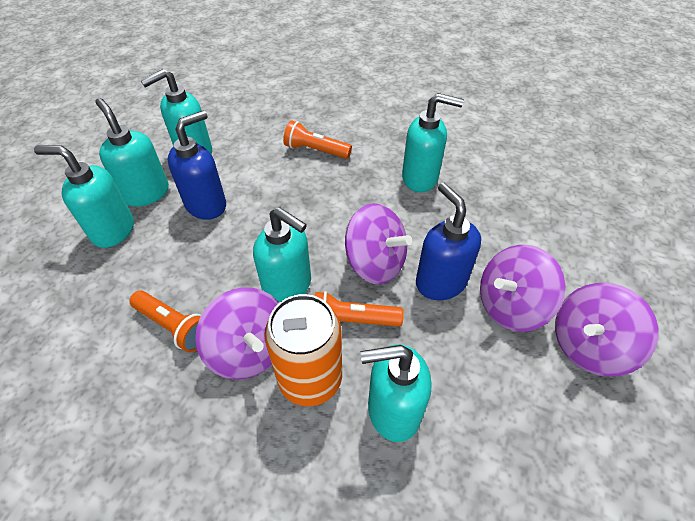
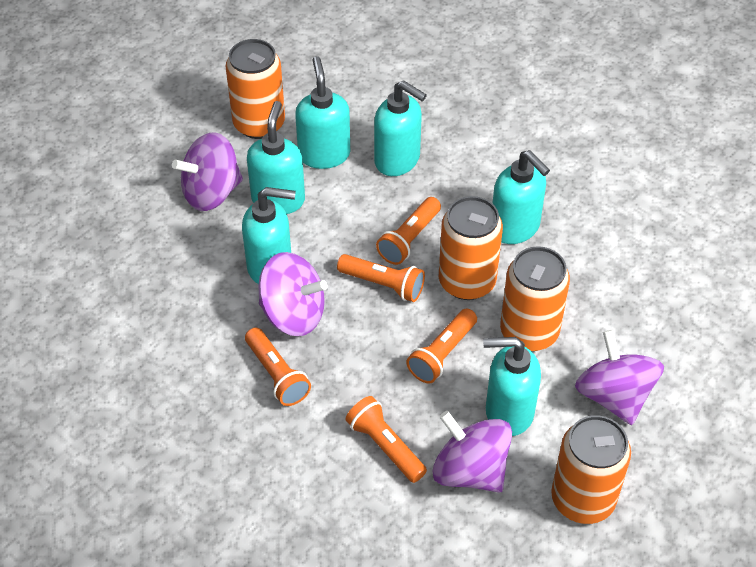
blue soap dispenser: 2 -> 0
orange can: 1 -> 4
orange flashlight: 3 -> 5

